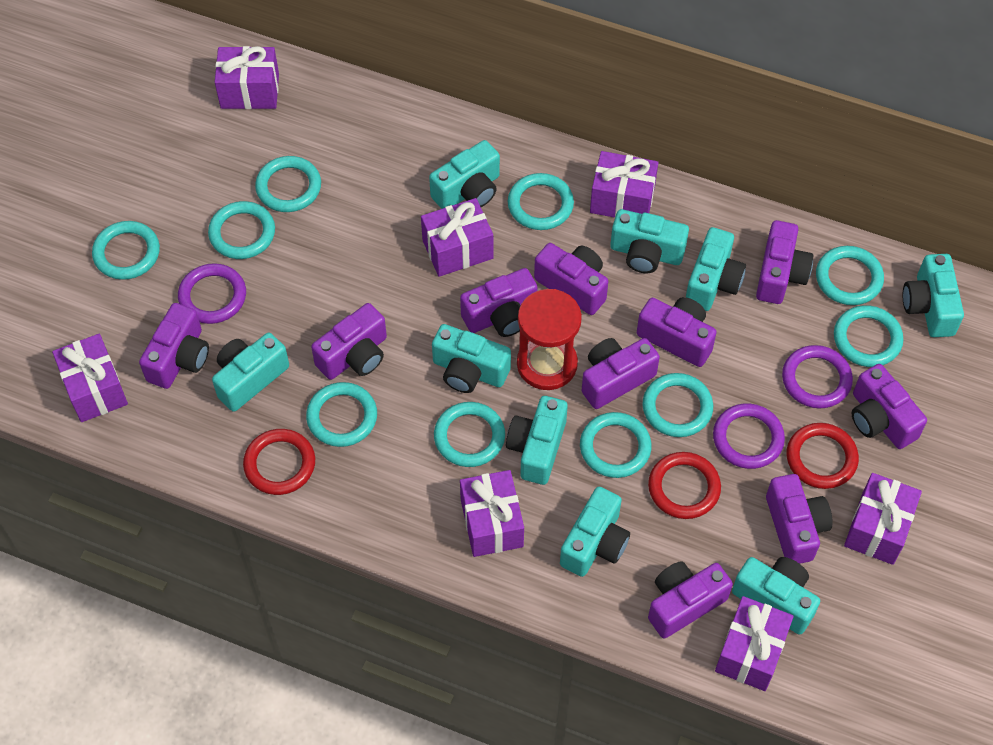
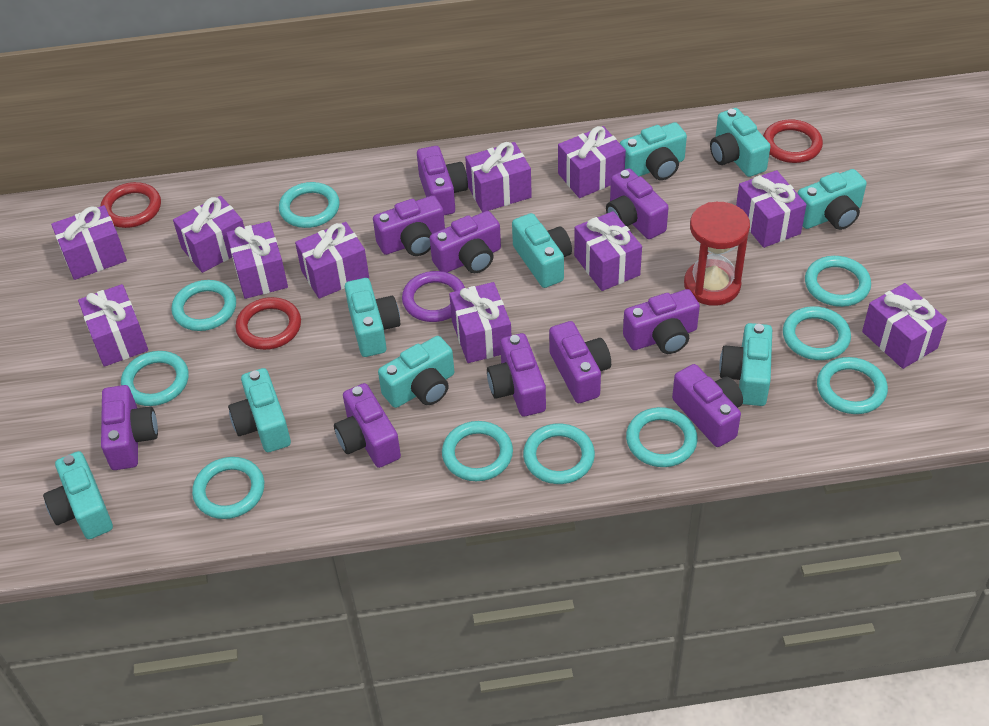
purple gift: 7 -> 11
purple ring: 3 -> 1

